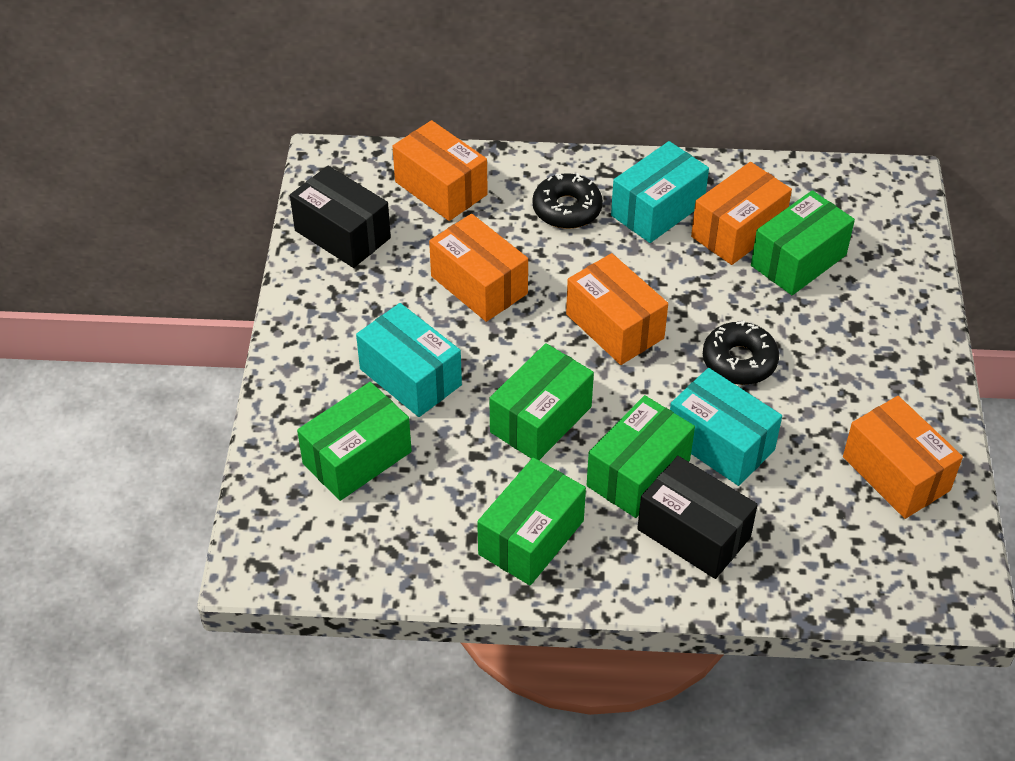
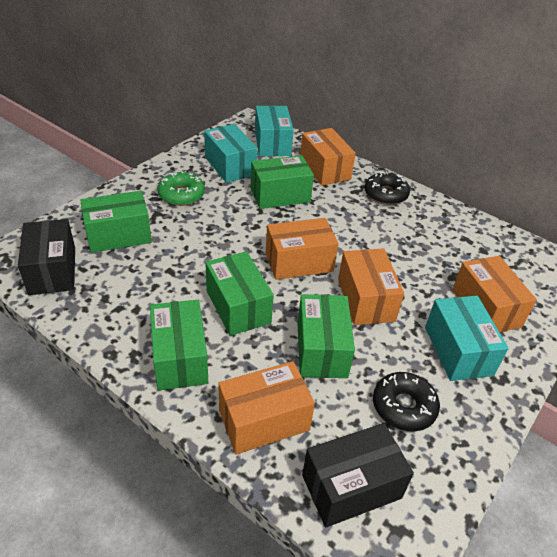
green donut: 0 -> 1

